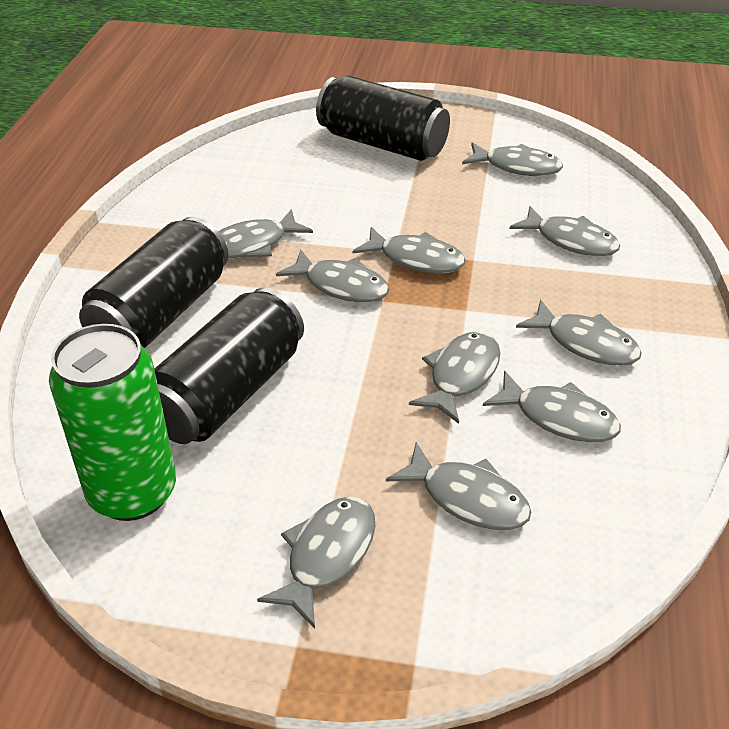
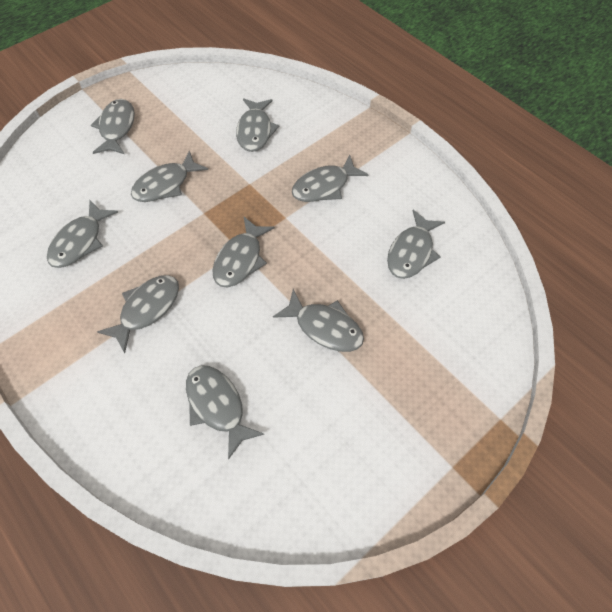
black can: 3 -> 0
green can: 1 -> 0

